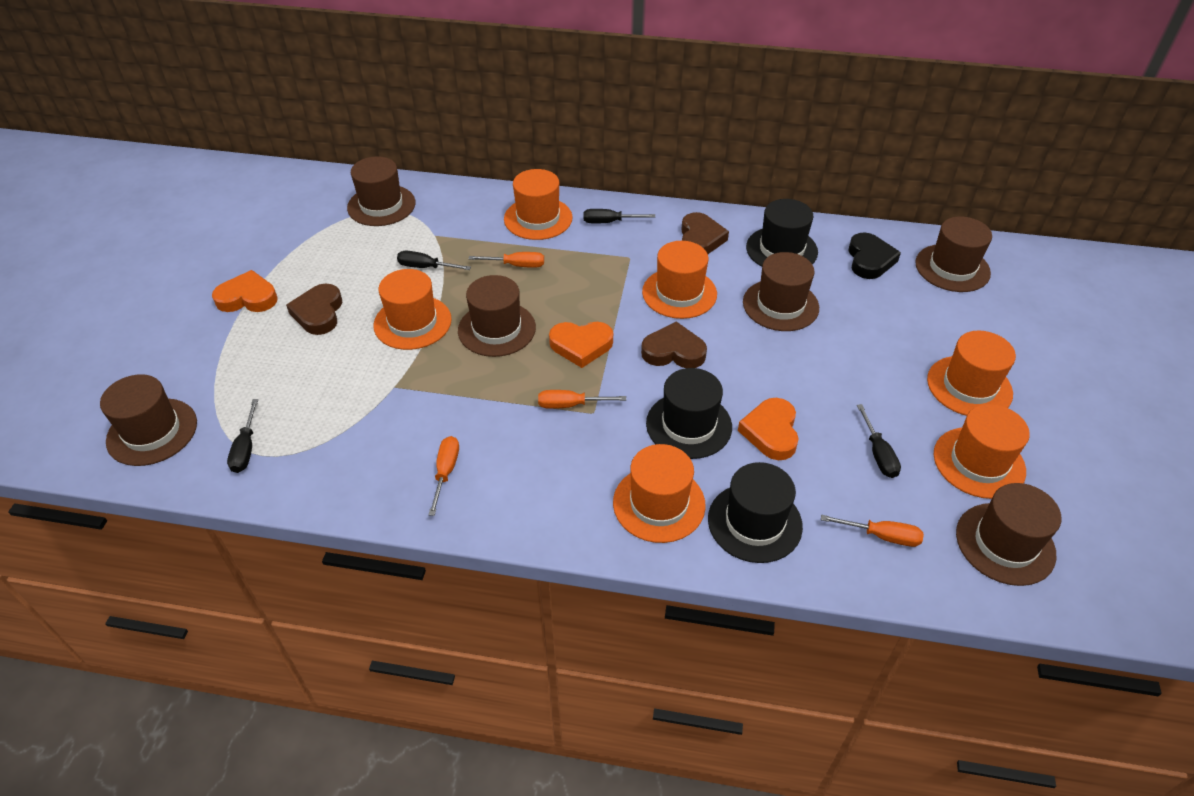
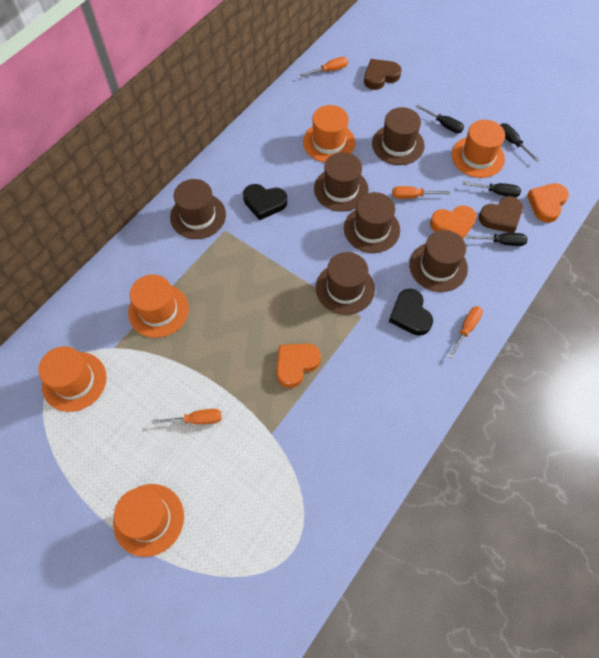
black hat: 3 -> 0
black heart: 1 -> 2
brown heart: 3 -> 2
orange hat: 6 -> 5

